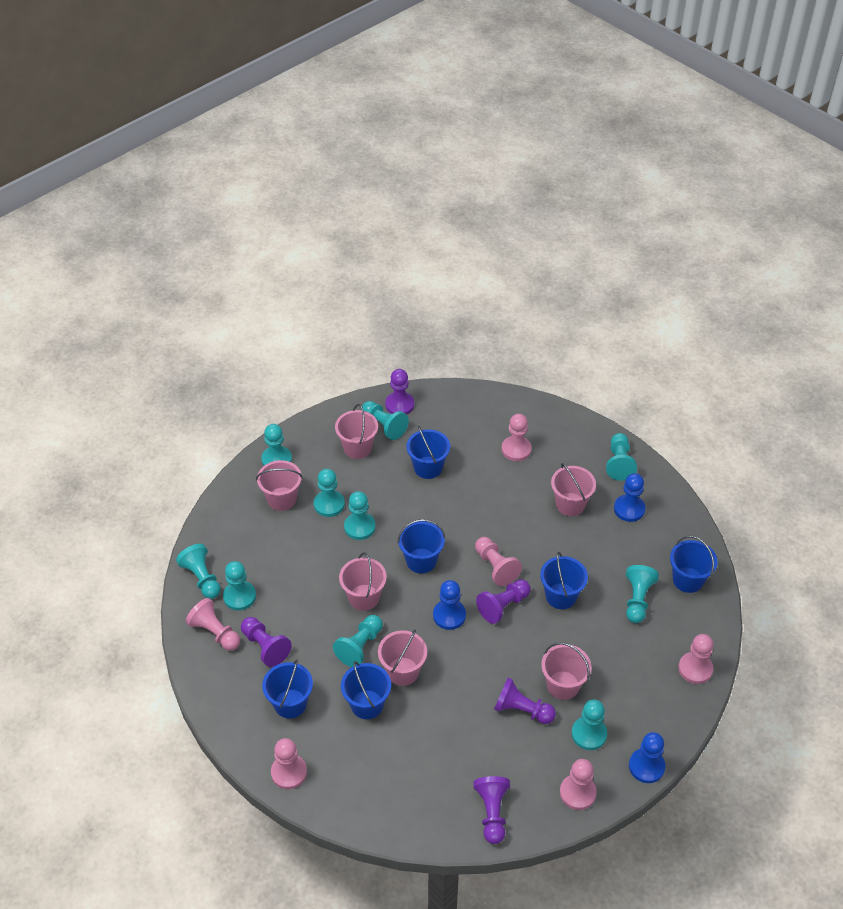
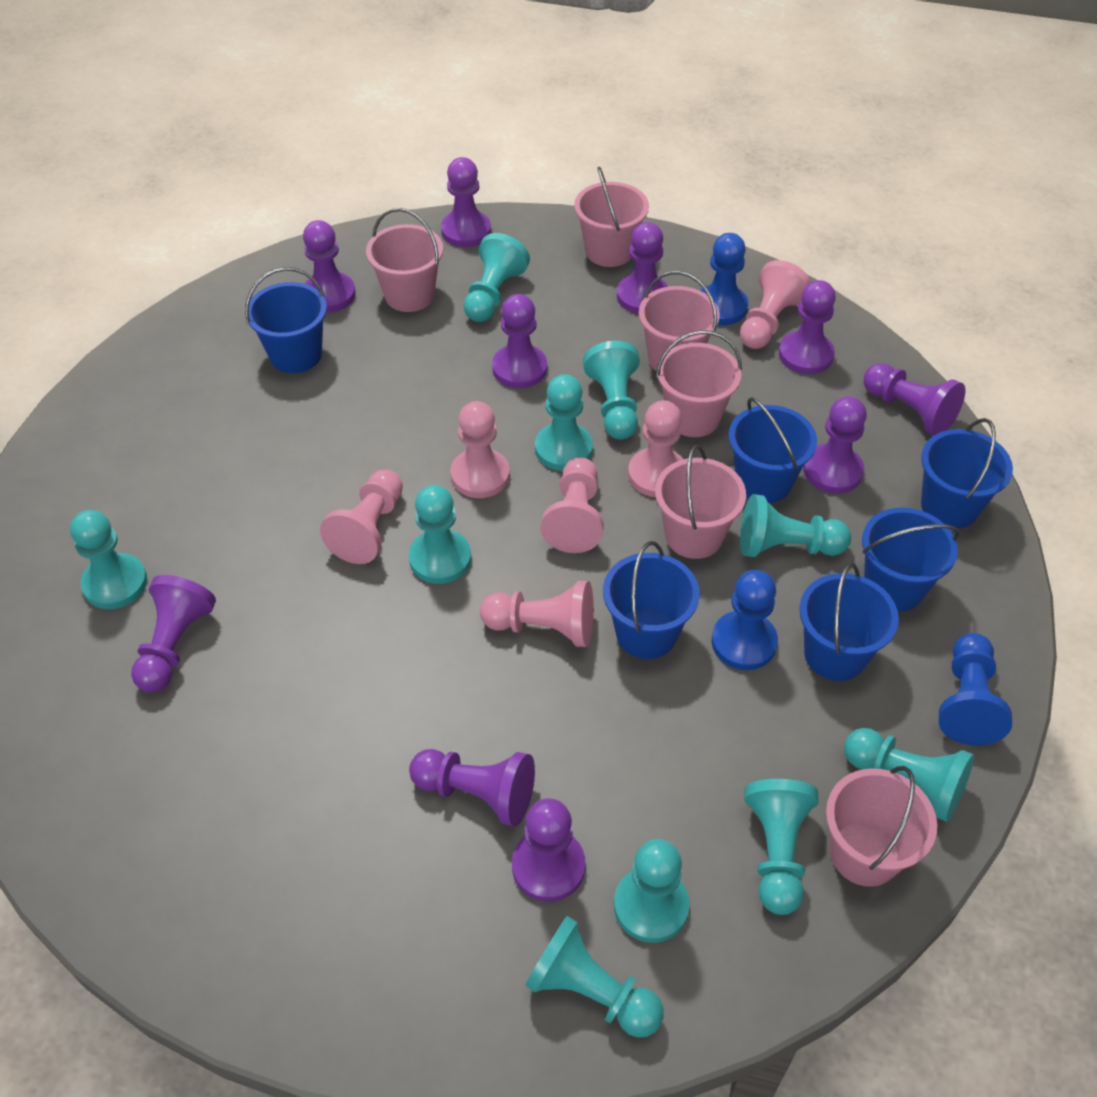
purple pawn: 5 -> 10

